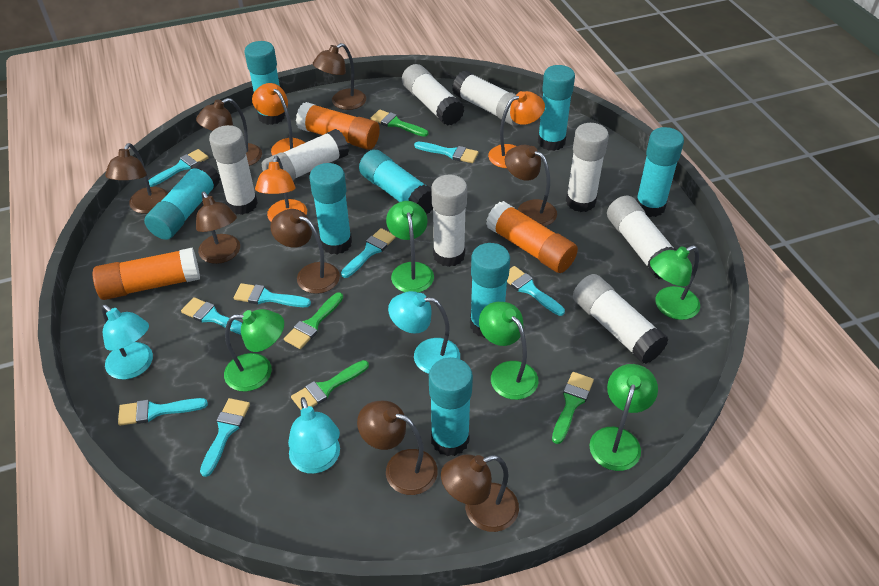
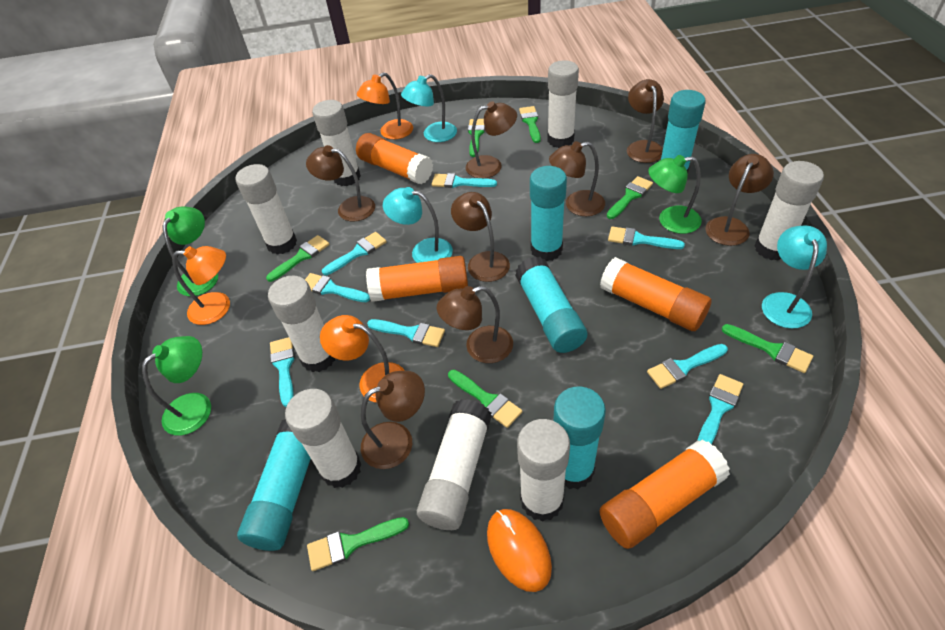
green brush: 4 -> 7
green lamp: 5 -> 3
orange glue stick: 3 -> 4
orange mouse: 0 -> 1
turquoise glue stick: 8 -> 5

